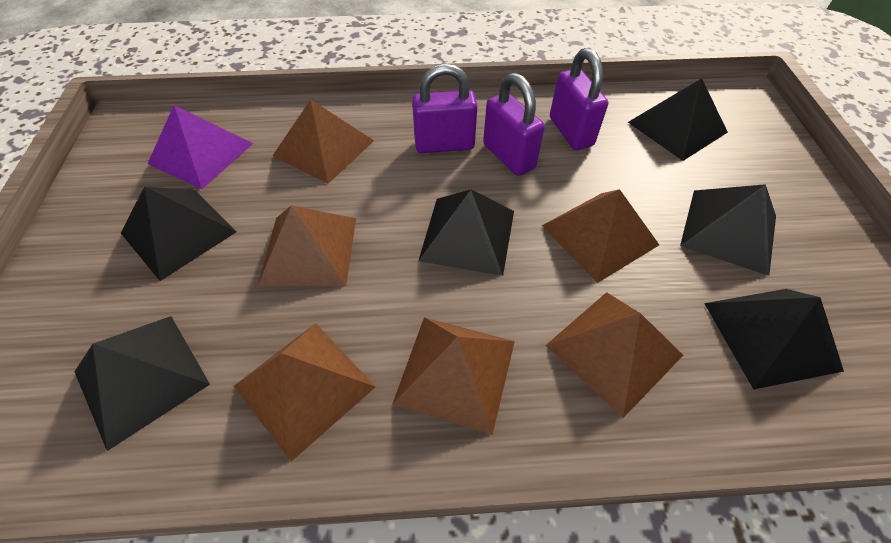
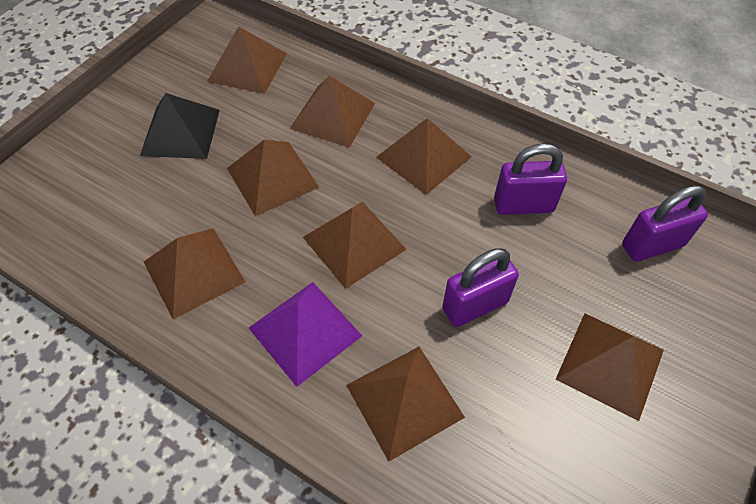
black pyramid: 6 -> 1
brown pyramid: 6 -> 8

